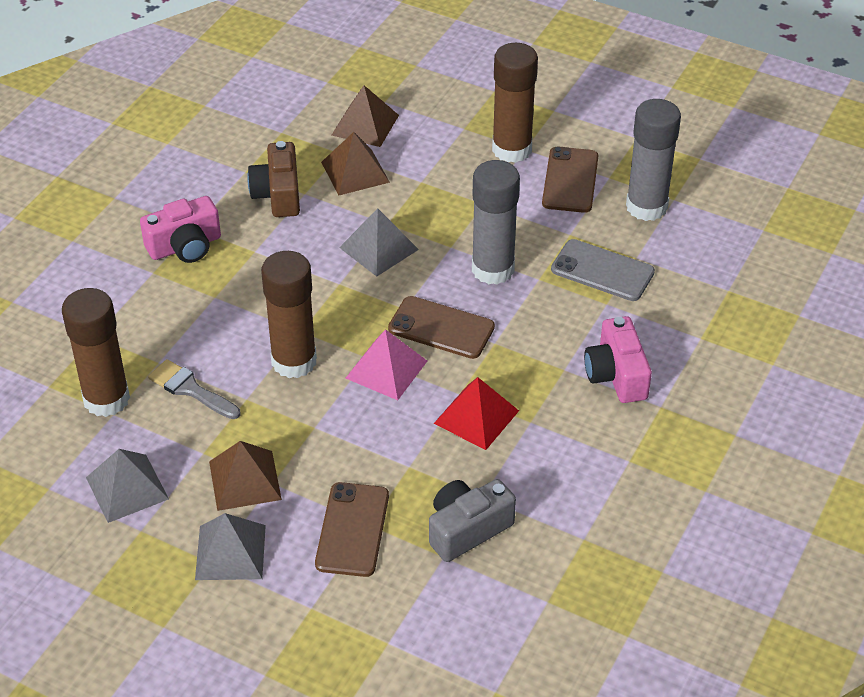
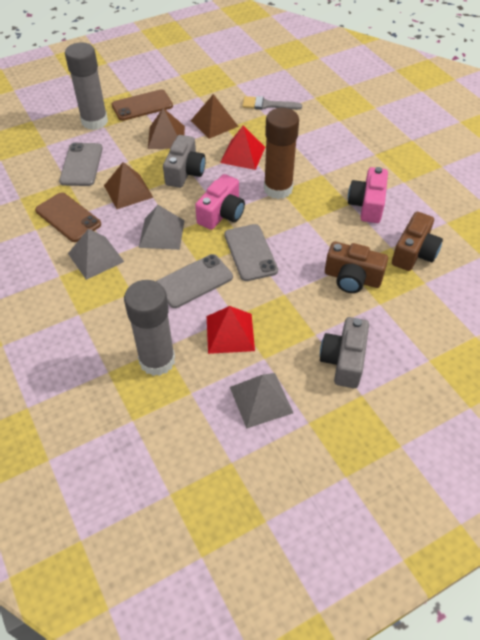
brown camera: 1 -> 2
brown glue stick: 3 -> 1
brown phone: 3 -> 2
grey camera: 1 -> 2
grey phone: 1 -> 3
pink pyramid: 1 -> 0
red pyramid: 1 -> 2

